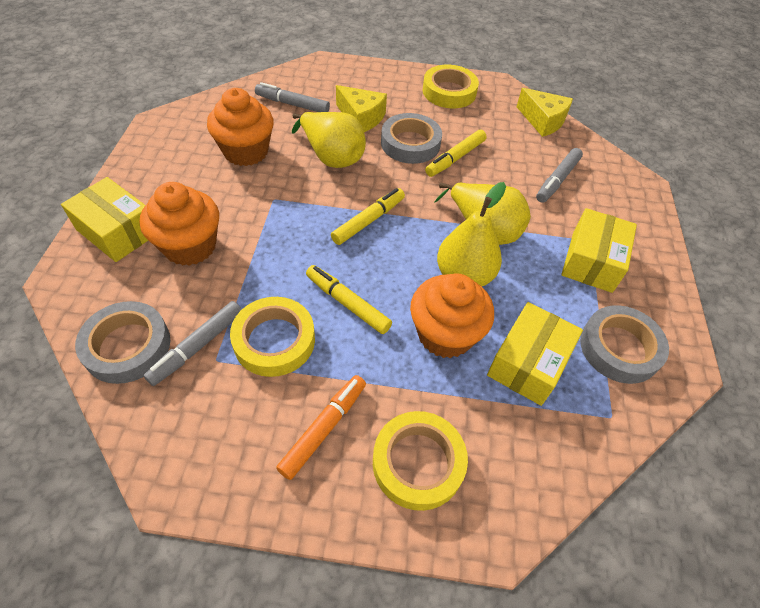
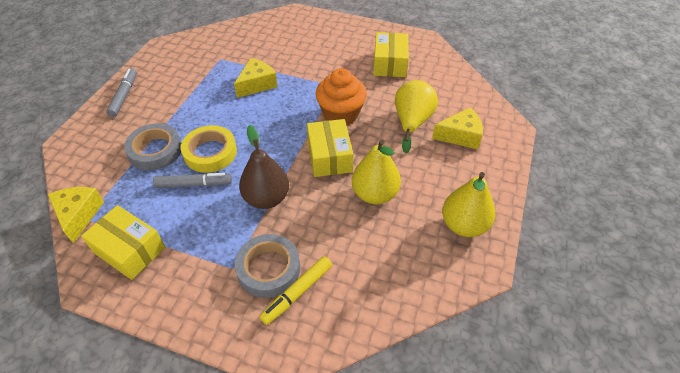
brown pear: 0 -> 1
grey marker: 3 -> 2
grey tape: 3 -> 2
orange cupcake: 3 -> 1
orange marker: 1 -> 0
yellow cheese: 2 -> 3
yellow marker: 3 -> 1
yellow tape: 3 -> 1

